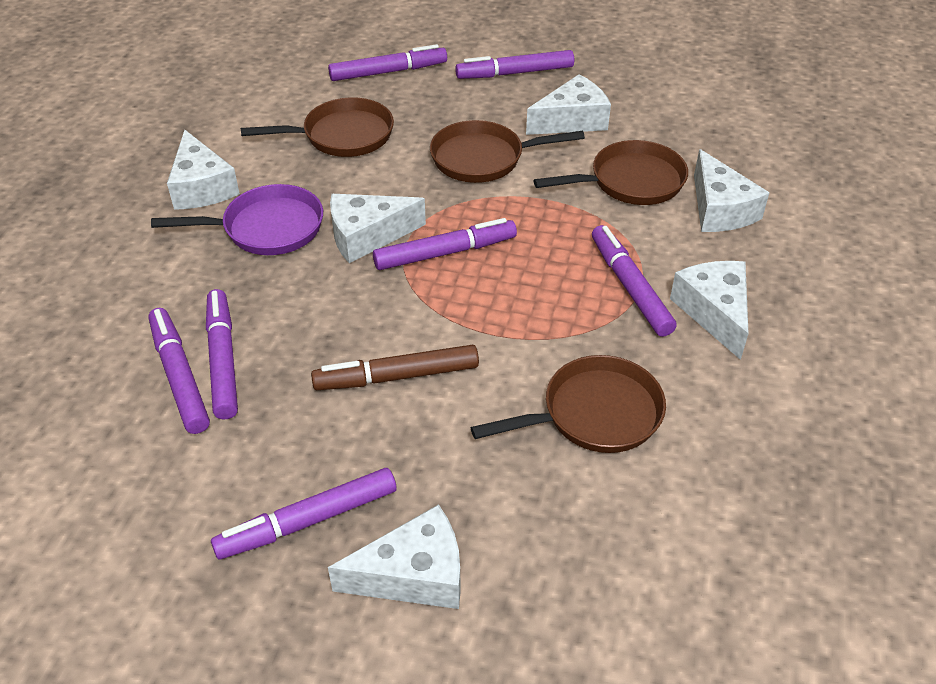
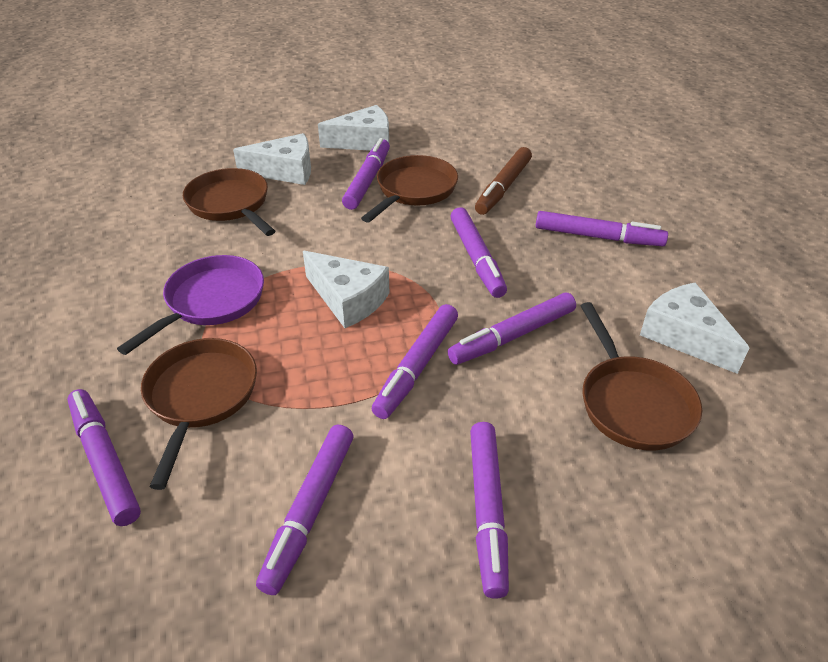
purple marker: 7 -> 8
white cheese: 6 -> 4

